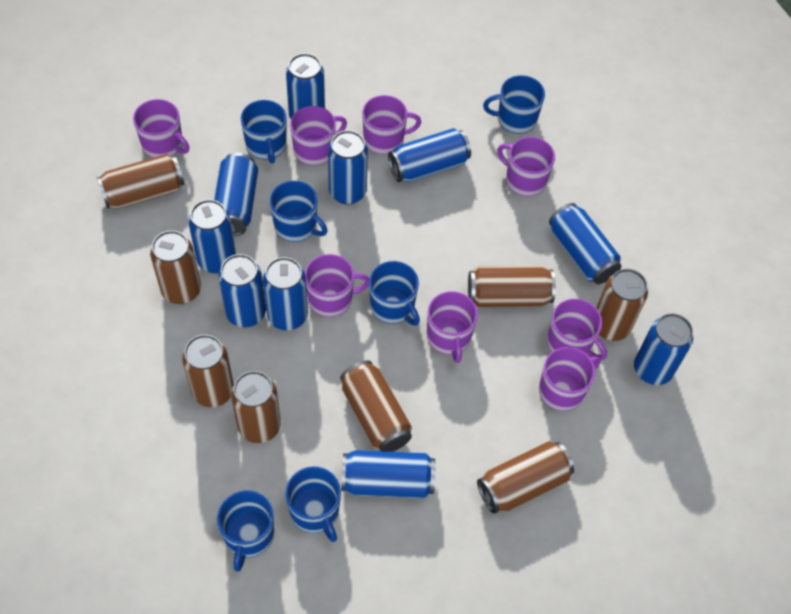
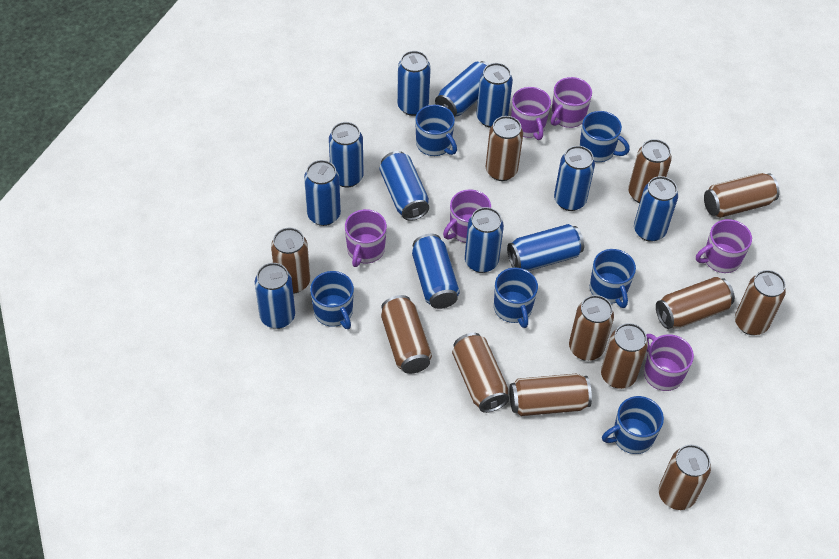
blue can: 10 -> 12
brown can: 8 -> 12
purple mug: 8 -> 6

